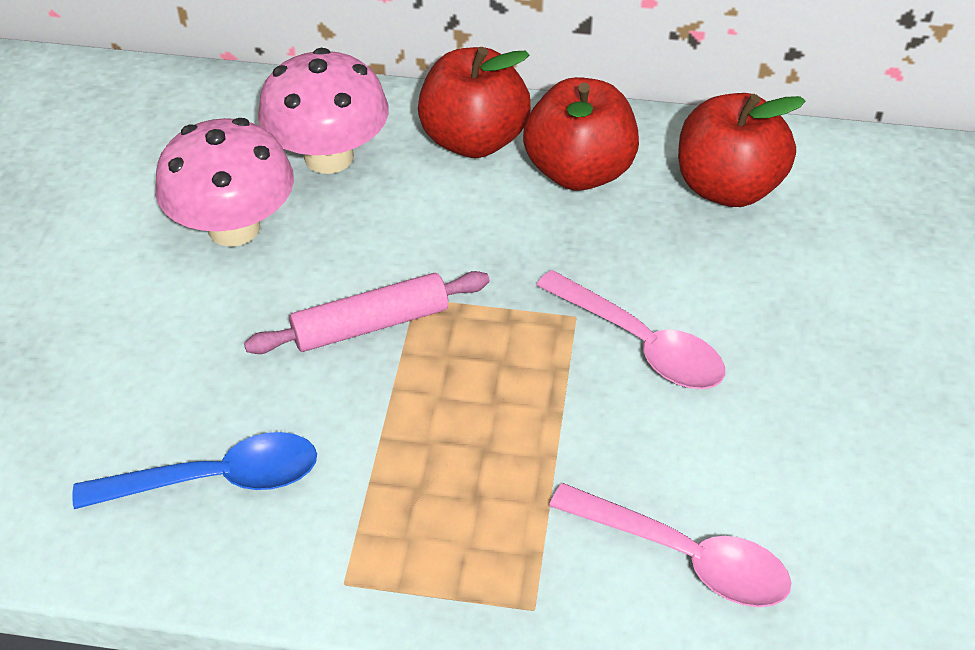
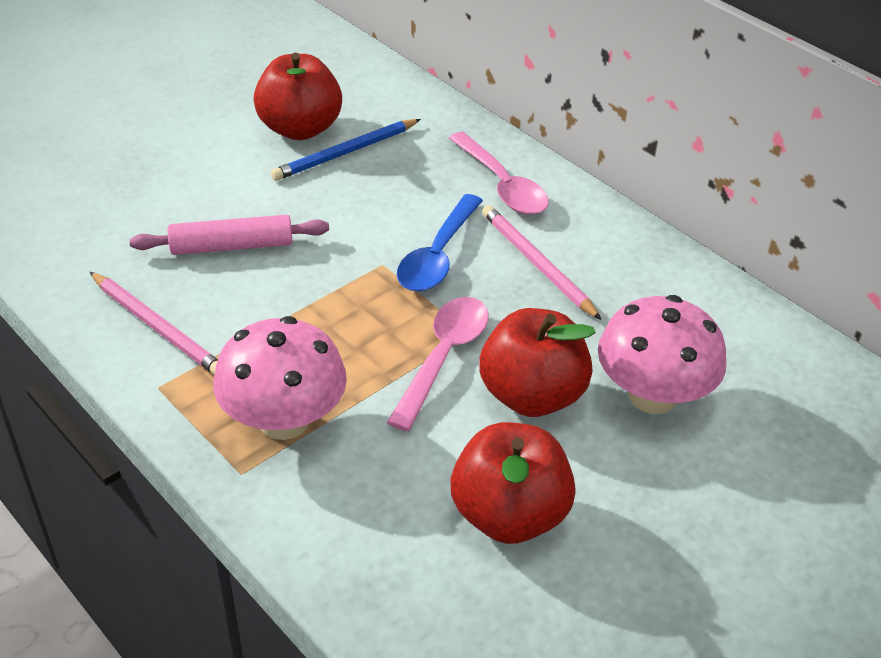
blue pencil: 0 -> 1
pink pencil: 0 -> 2

